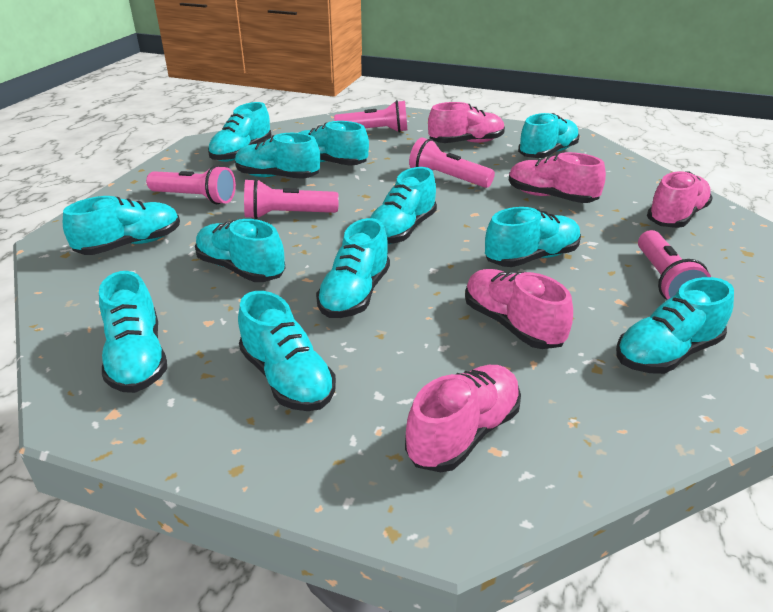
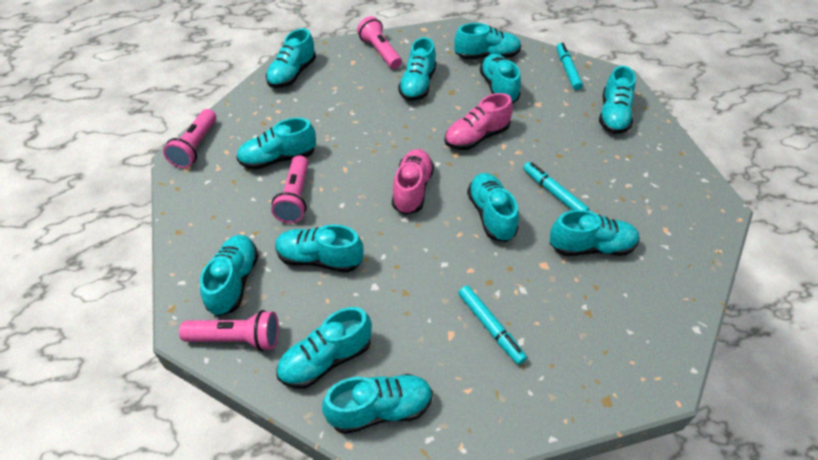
pink flashlight: 5 -> 4
pink shoe: 5 -> 2
turquoise marker: 0 -> 3

